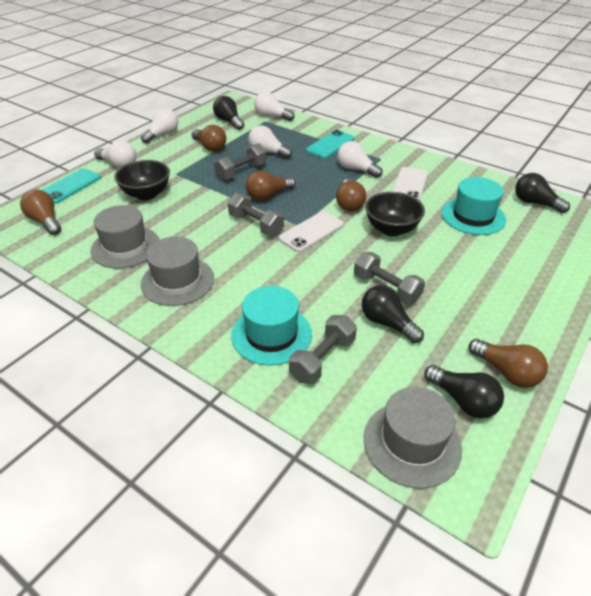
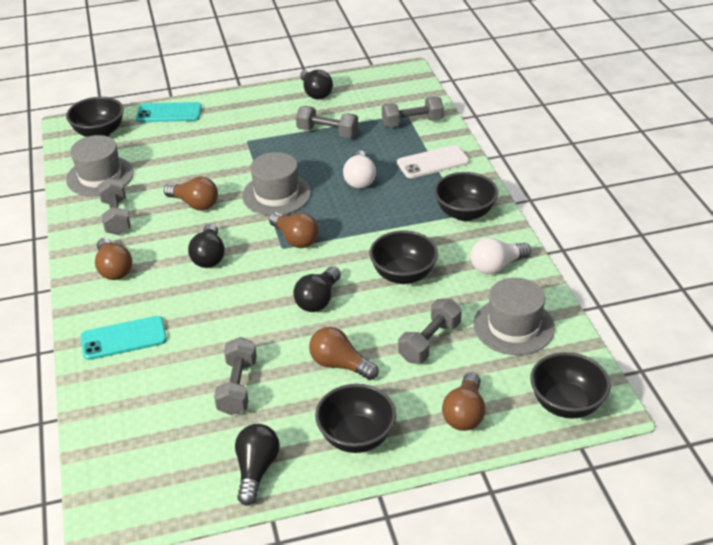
black bowl: 2 -> 5
grey dumbbell: 4 -> 5
turquoise hat: 2 -> 0
white light bulb: 5 -> 2
white phone: 2 -> 1

